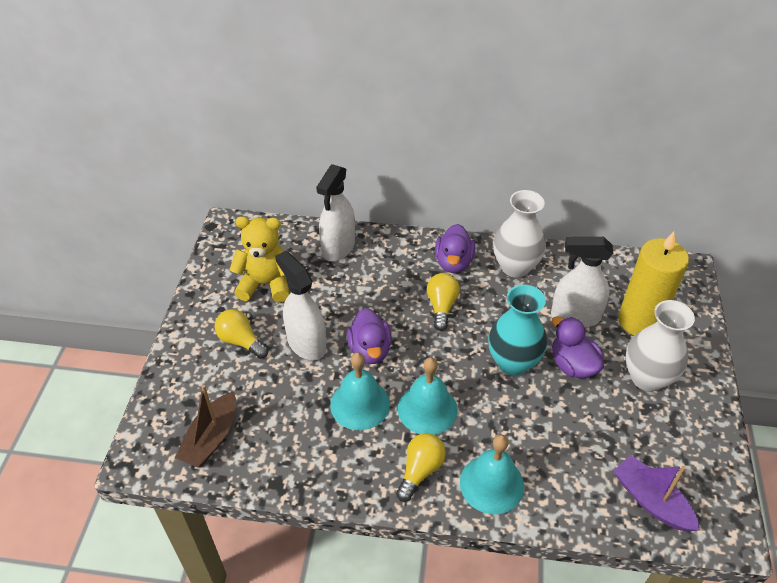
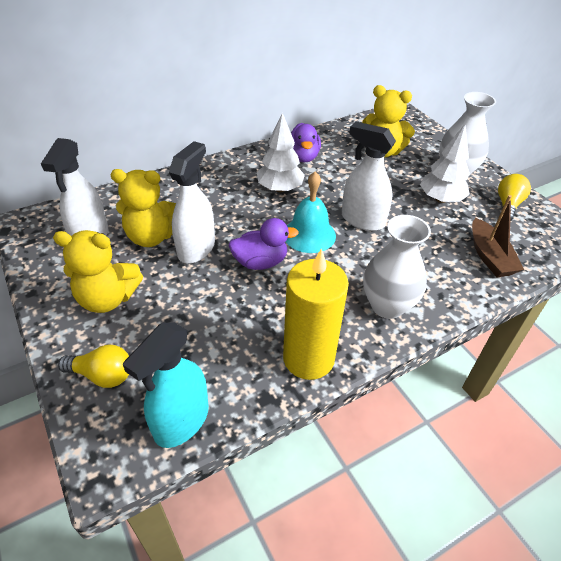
purple boat: 1 -> 0
purple duck: 3 -> 2
turquoise bell: 3 -> 1
turquoise spray bottle: 0 -> 1
turquoise vase: 1 -> 0
white tree: 0 -> 2
yellow light bulb: 3 -> 2
yellow teddy bear: 1 -> 3

